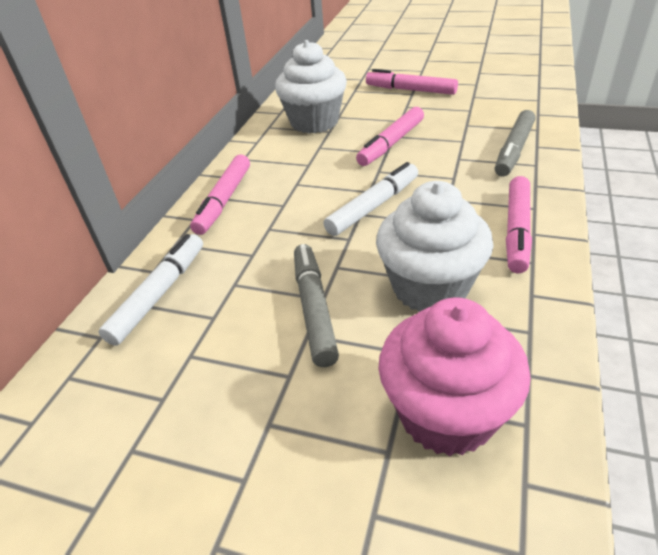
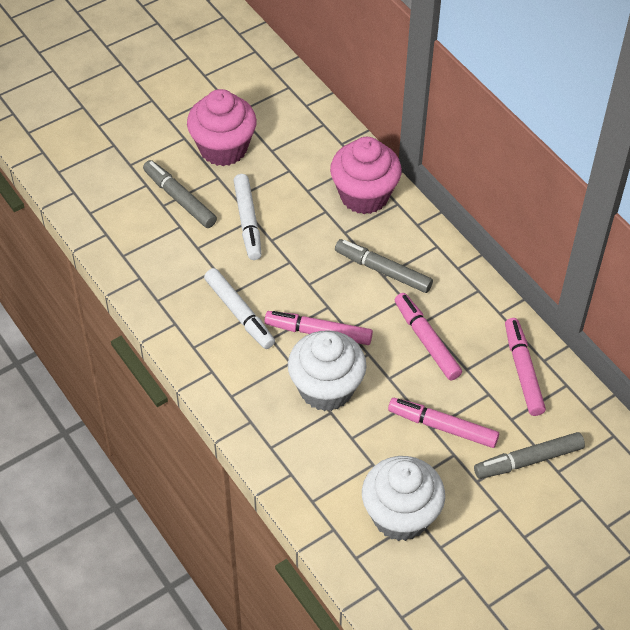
grey marker: 2 -> 3
pink cupcake: 1 -> 2

